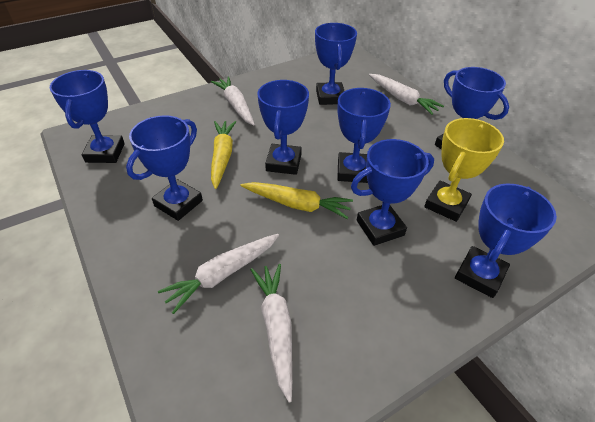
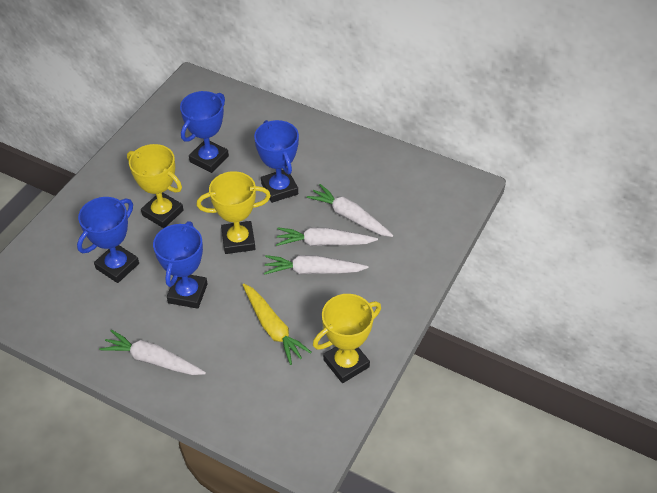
blue trophy: 8 -> 4
yellow carrot: 2 -> 1
yellow trophy: 1 -> 3

